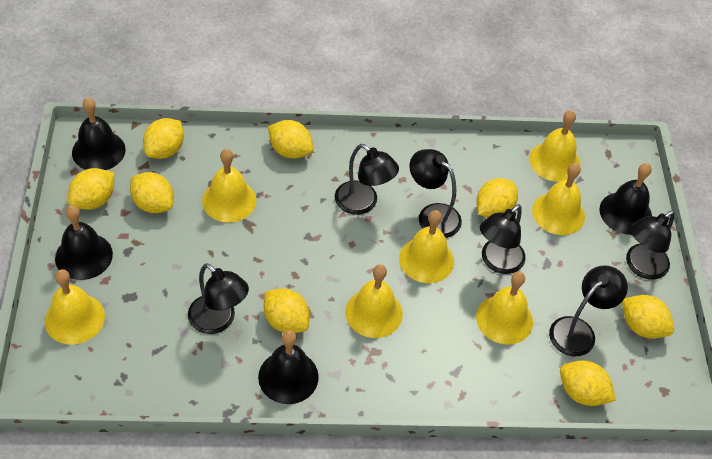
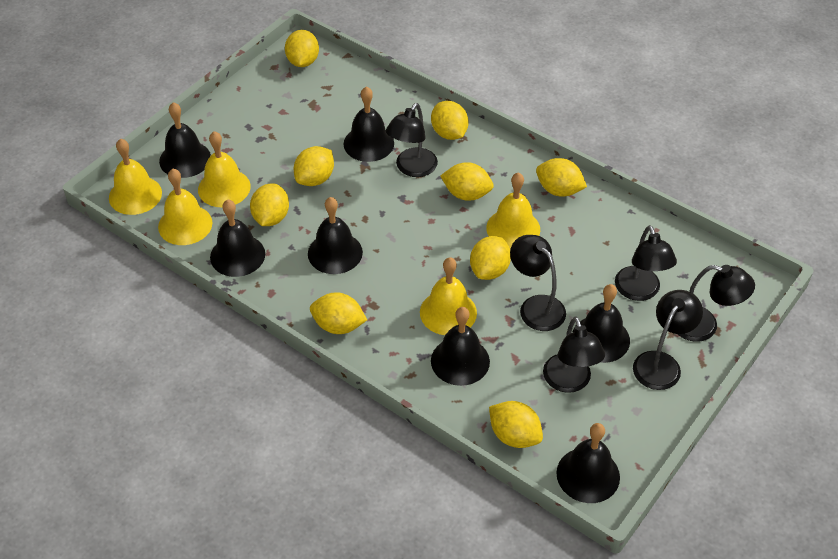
black bell: 4 -> 7
yellow bell: 7 -> 5
yellow lemon: 8 -> 9

